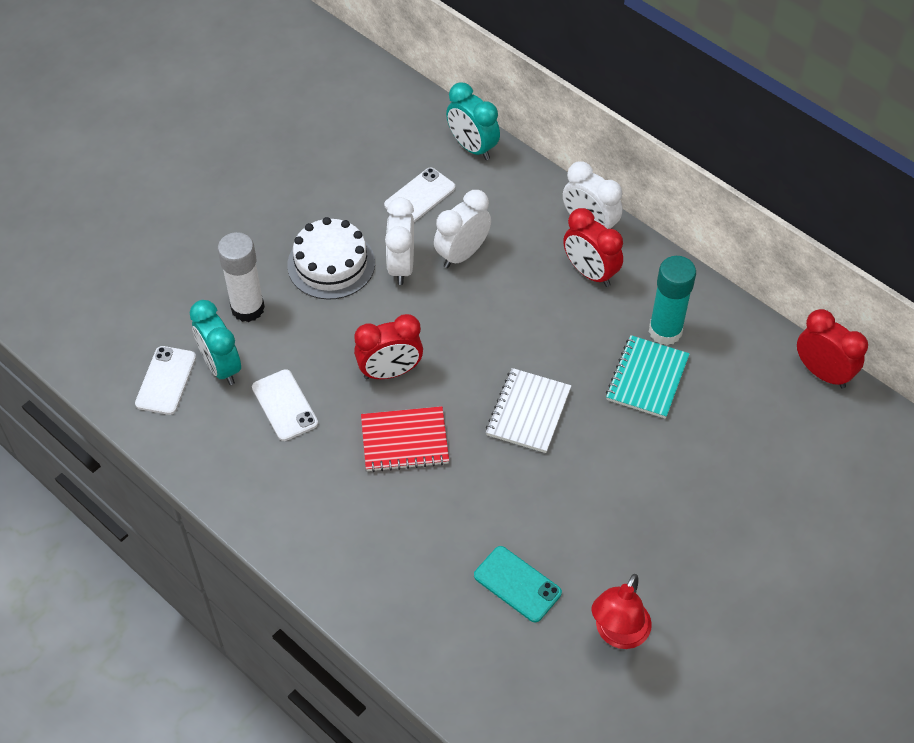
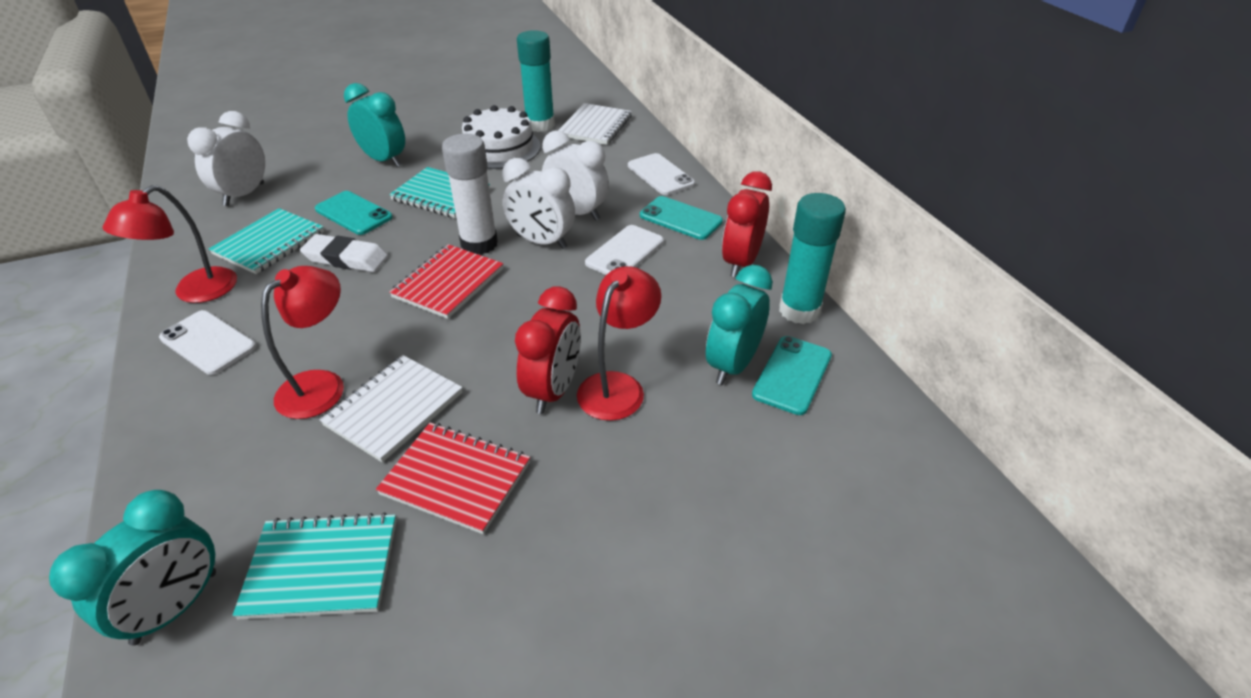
red clock: 3 -> 2
red lamp: 1 -> 3
red notebook: 1 -> 2
turquoise clock: 2 -> 3
turquoise glue stick: 1 -> 2
turquoise notebook: 1 -> 3
turquoise phone: 1 -> 3
white eraser: 0 -> 1
white notebook: 1 -> 2

